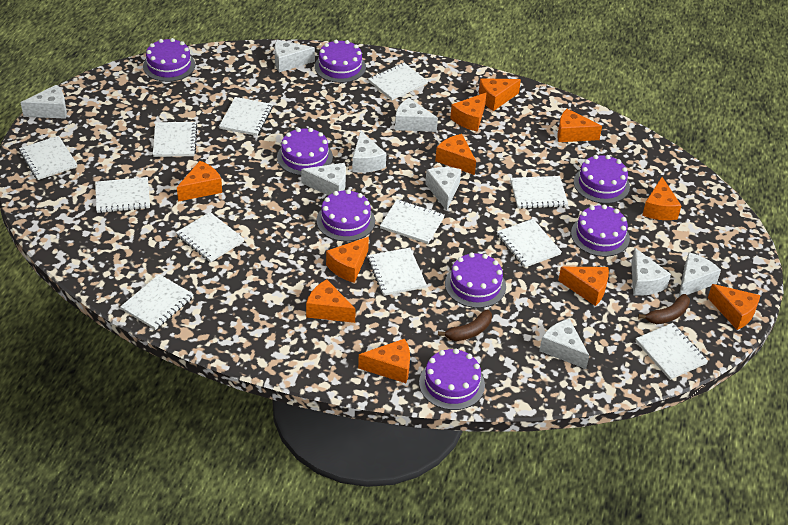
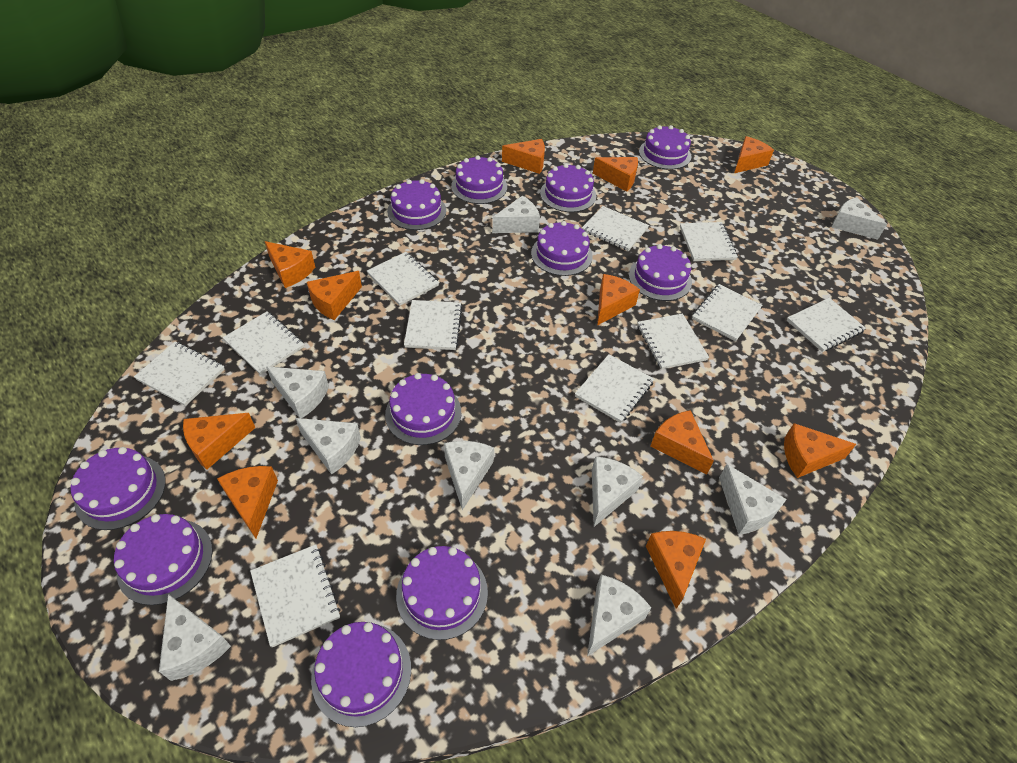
brown banana: 2 -> 0
purple cake: 8 -> 11
white notebook: 12 -> 11

